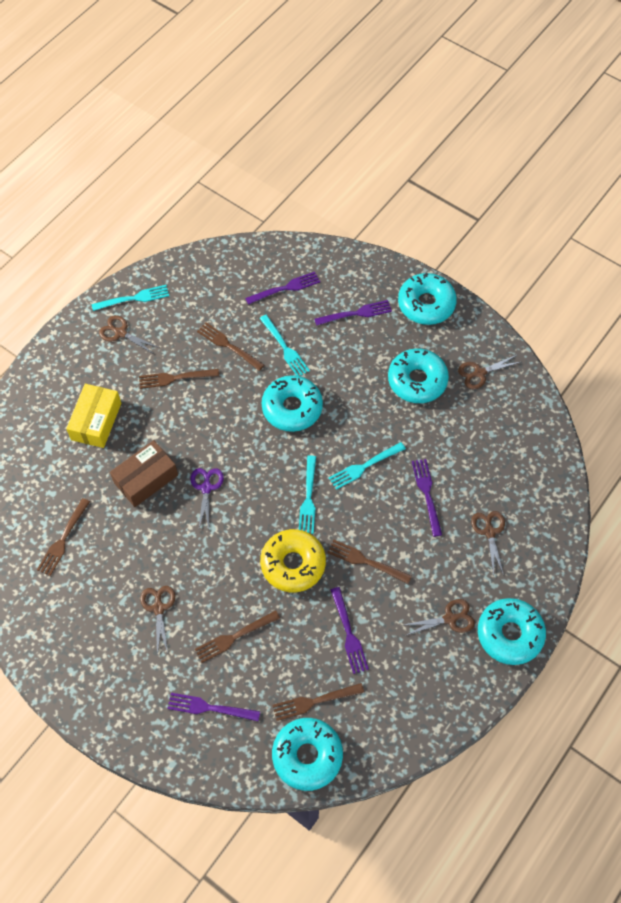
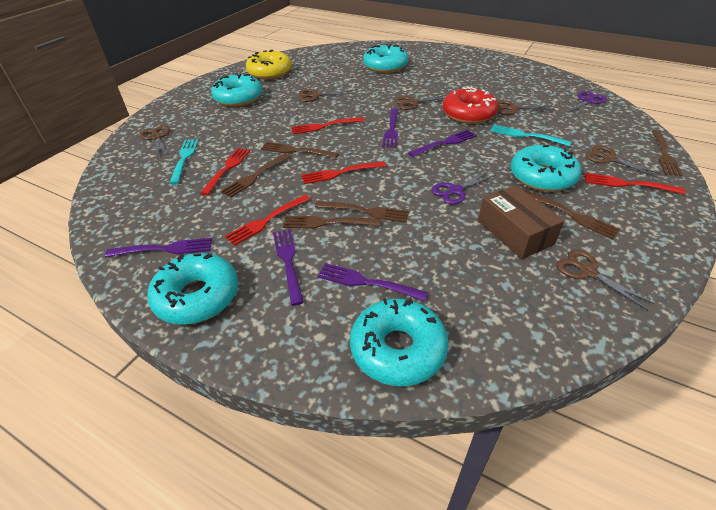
brown scissors: 5 -> 6
purple scissors: 1 -> 2
red donut: 0 -> 1
red fork: 0 -> 5
turquoise fork: 4 -> 2
yellow box: 1 -> 0

